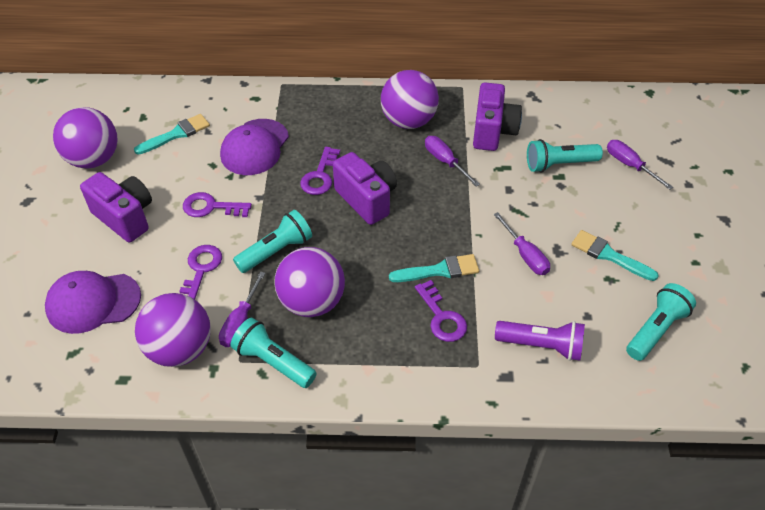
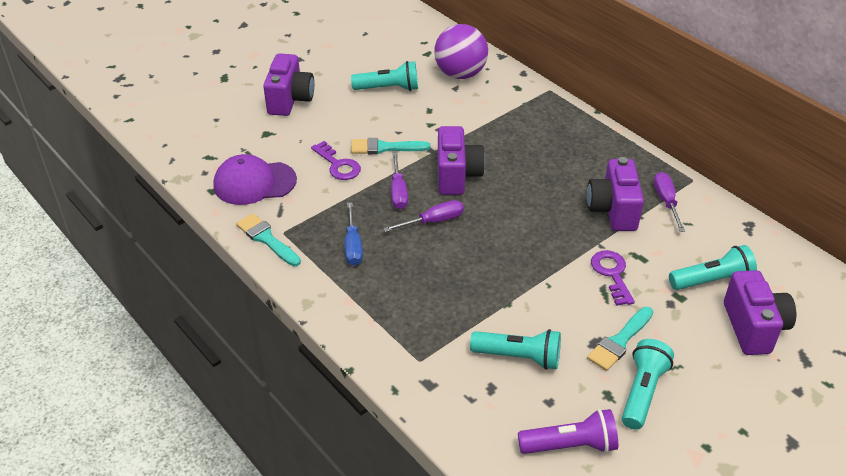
blue screwdriver: 0 -> 1
purple ball: 4 -> 1
purple camera: 3 -> 4
purple cap: 2 -> 1
purple key: 4 -> 2
purple screwdriver: 4 -> 3

